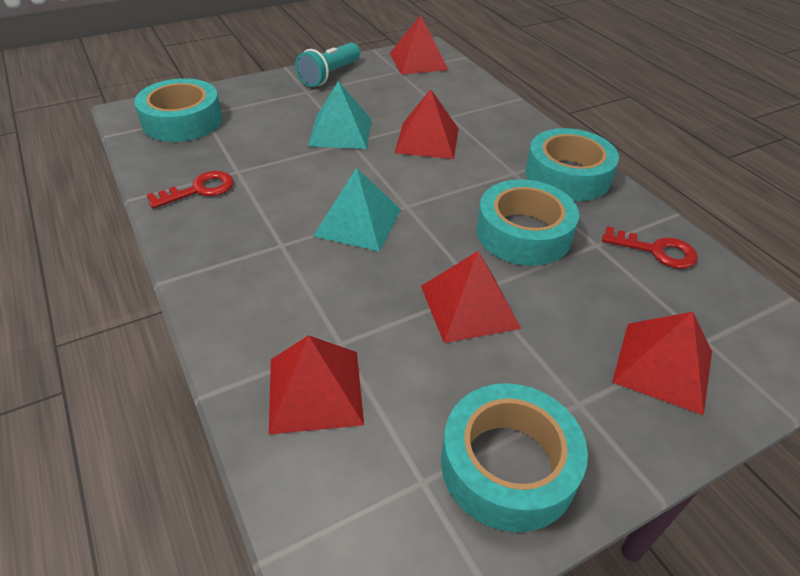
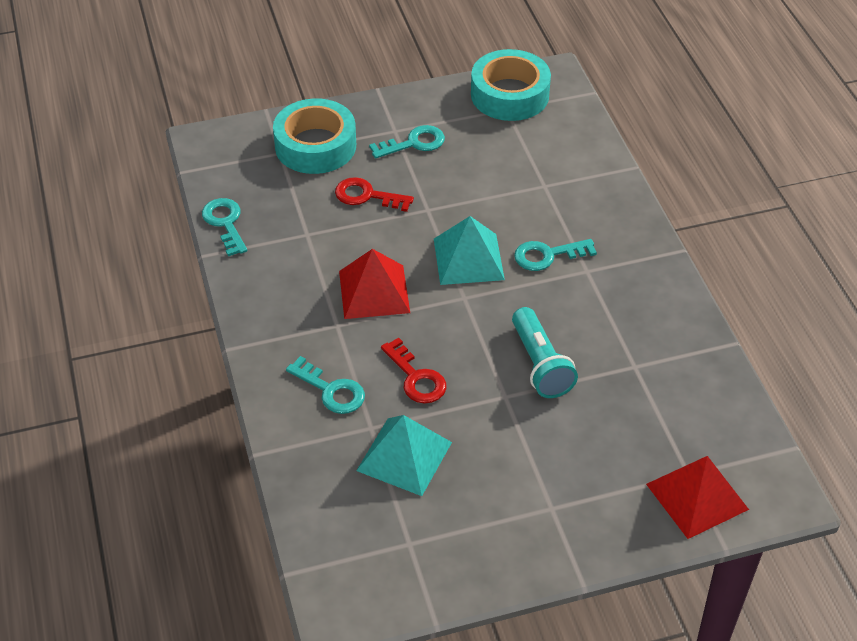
red pyramid: 5 -> 2
turquoise key: 0 -> 4
turquoise tape: 4 -> 2

